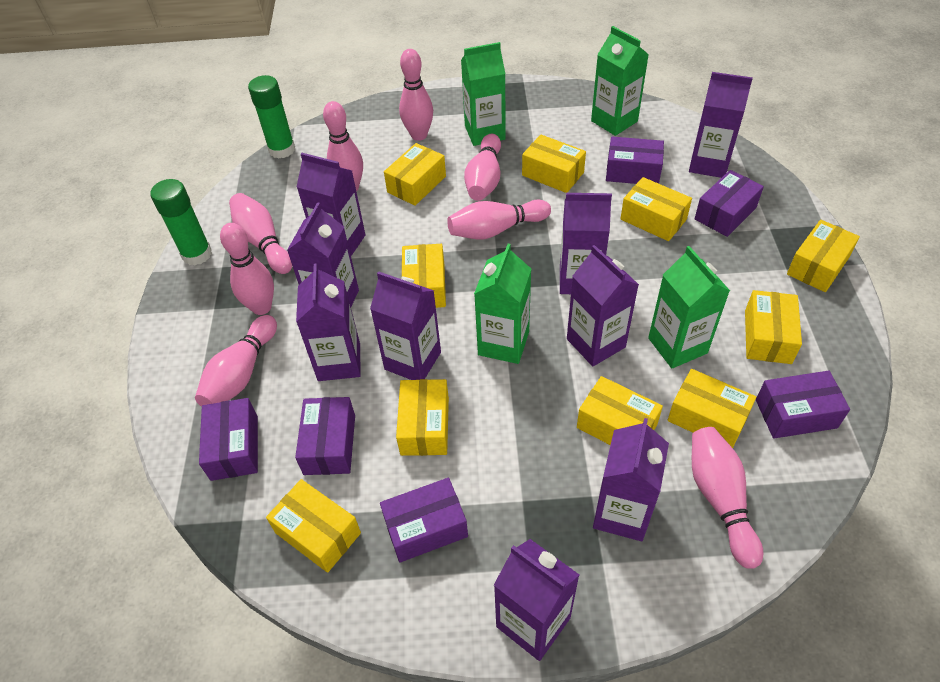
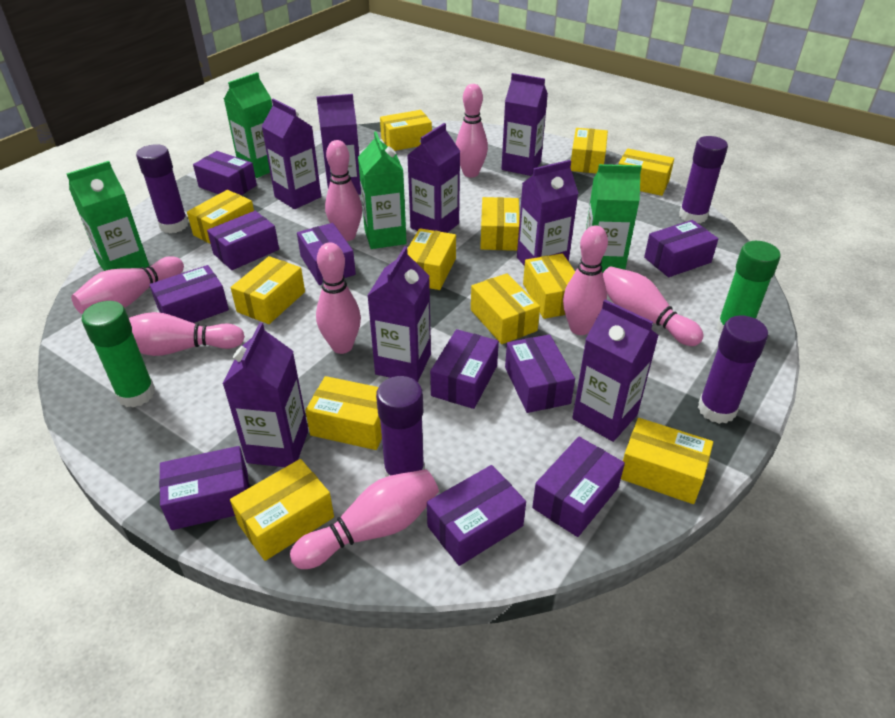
purple box: 6 -> 10
purple carton: 9 -> 8
purple glue stick: 0 -> 4
yellow box: 10 -> 12

